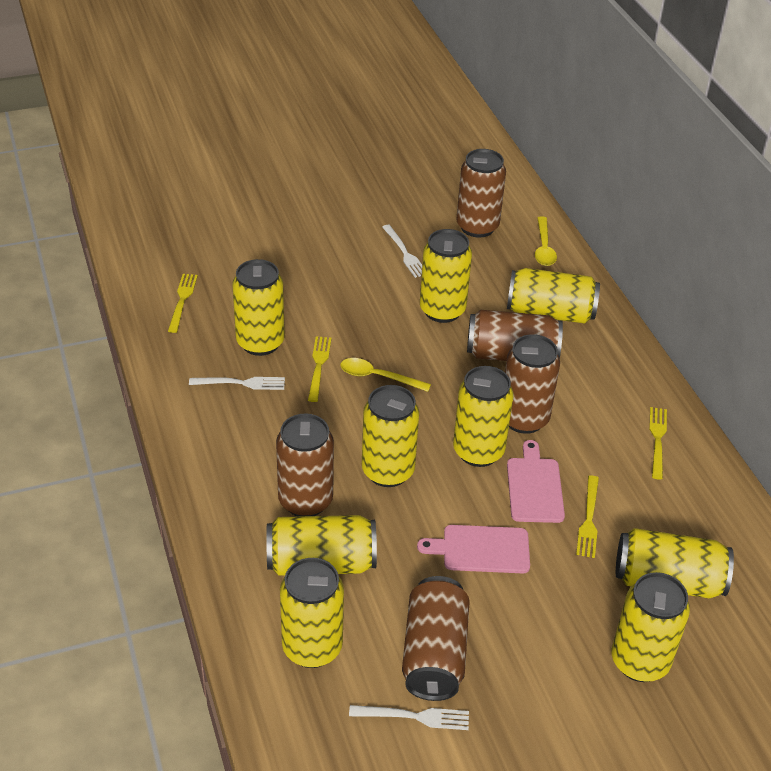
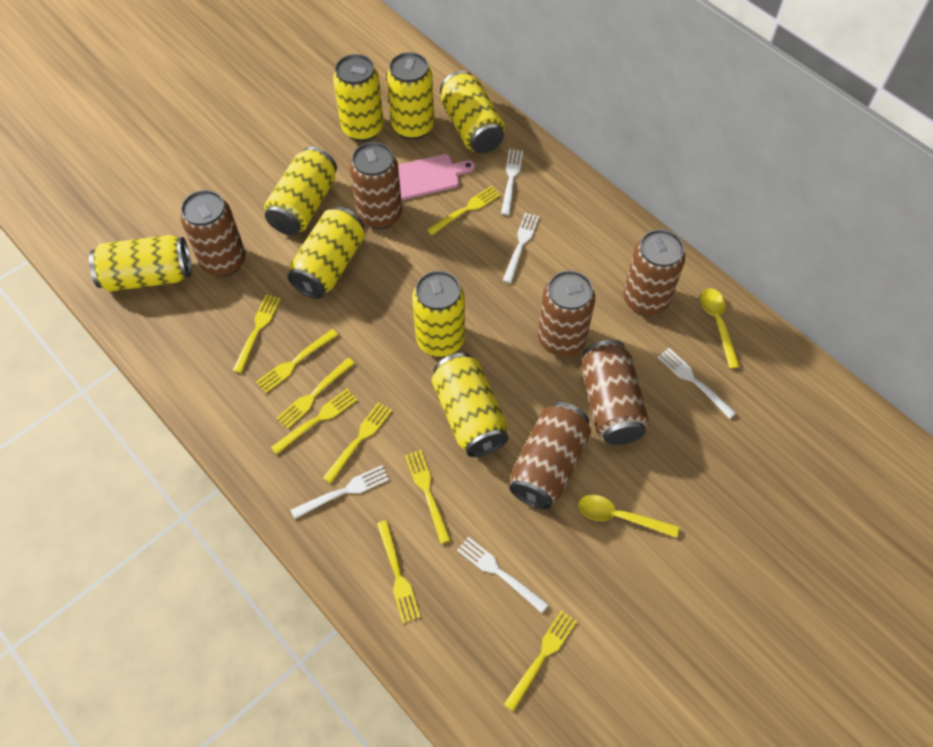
brown can: 5 -> 6
pink cutting board: 2 -> 1
white fork: 3 -> 5
yellow can: 9 -> 8
yellow fork: 4 -> 9

